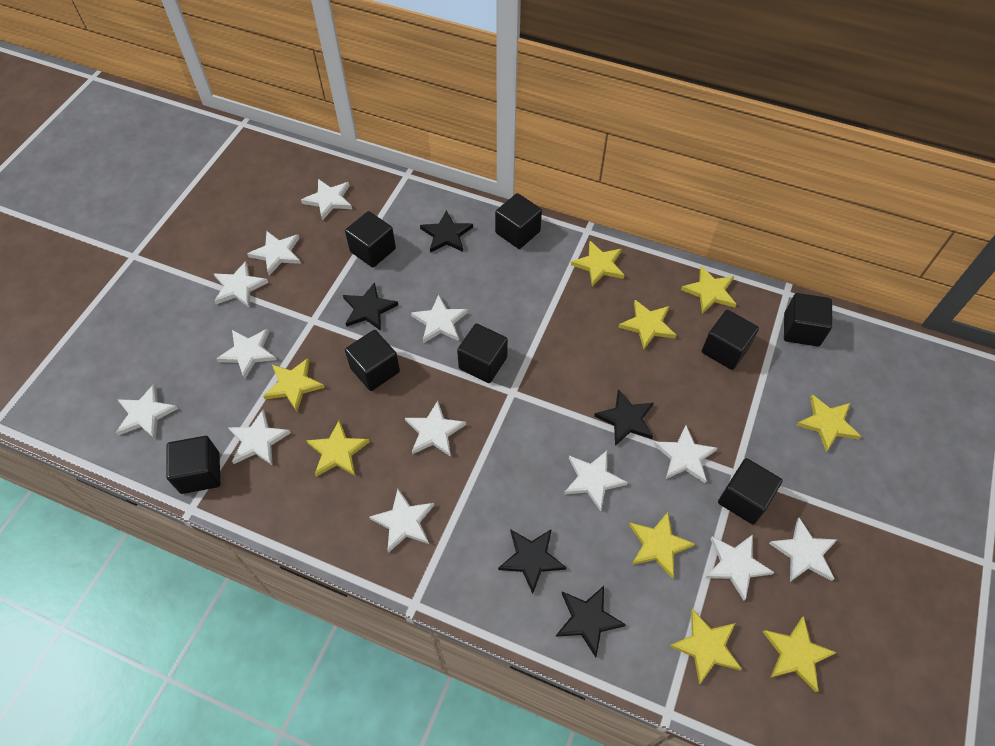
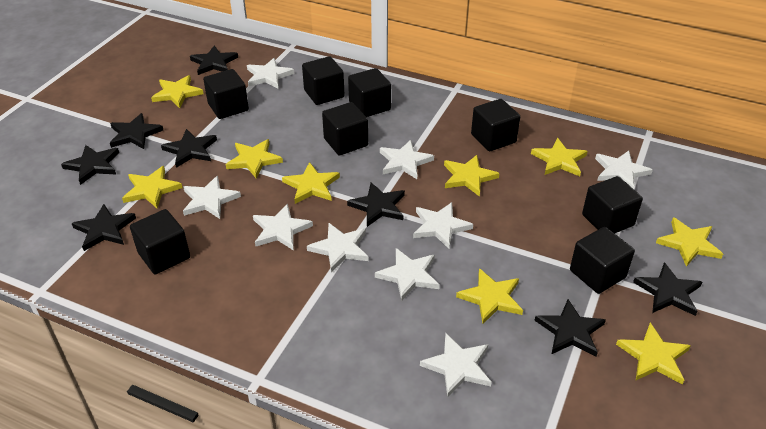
black star: 5 -> 8
white star: 13 -> 9

